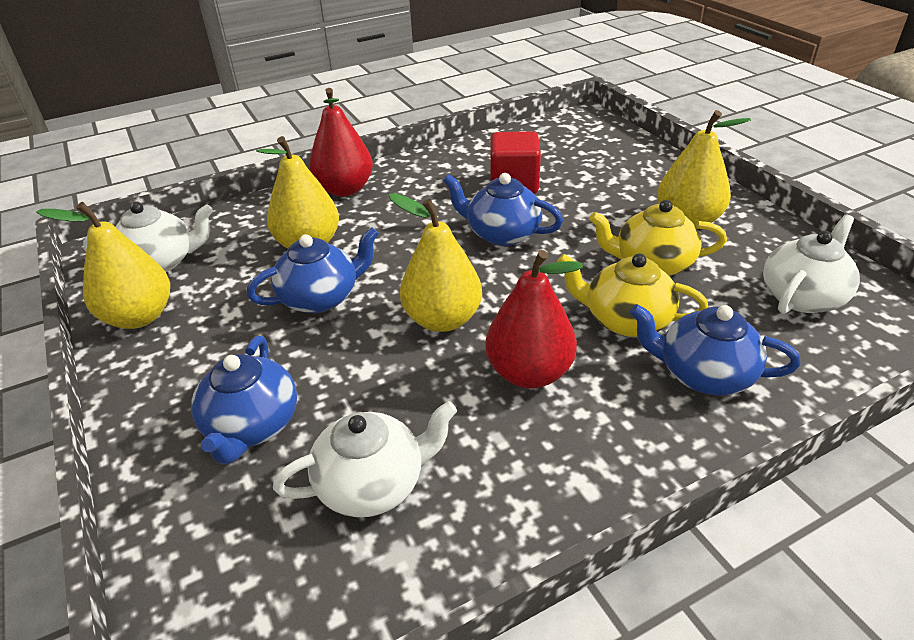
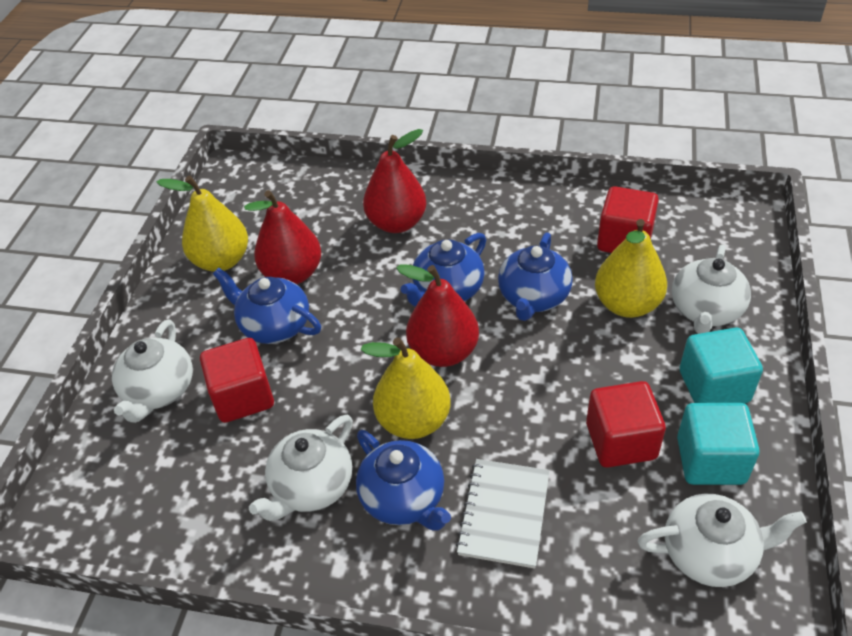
red cube: 1 -> 3
red pear: 2 -> 3
turquoise cube: 0 -> 2
white notebook: 0 -> 1
white teapot: 3 -> 4
yellow pear: 4 -> 3
yellow teapot: 2 -> 0

